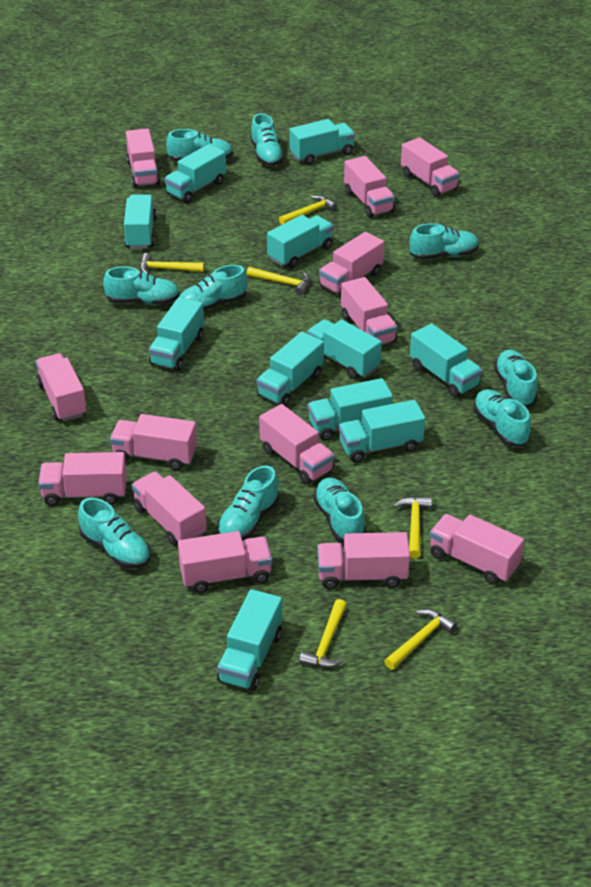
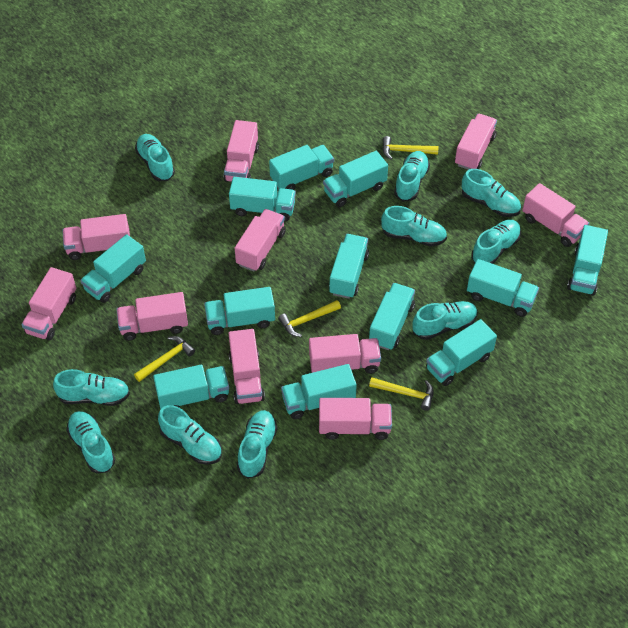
pink truck: 13 -> 10
turquoise truck: 11 -> 12
yellow hammer: 6 -> 4

